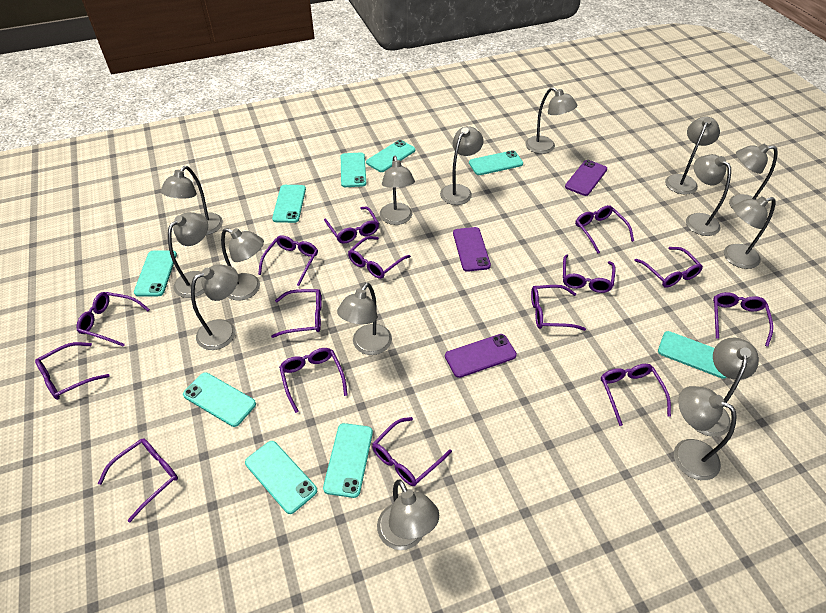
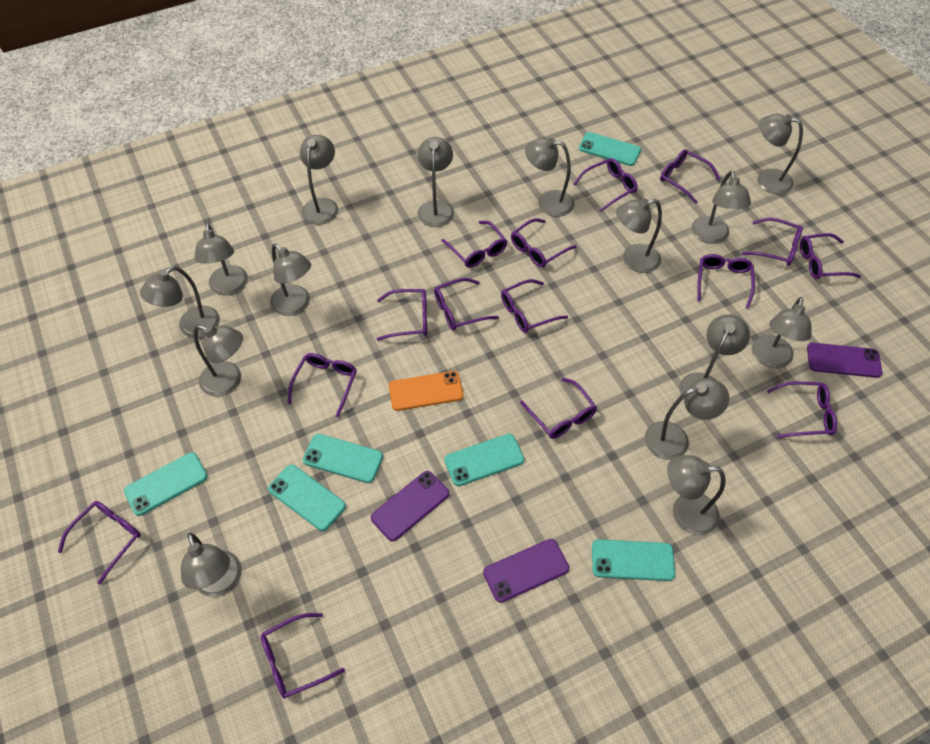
orange phone: 0 -> 1
turquoise phone: 9 -> 6

